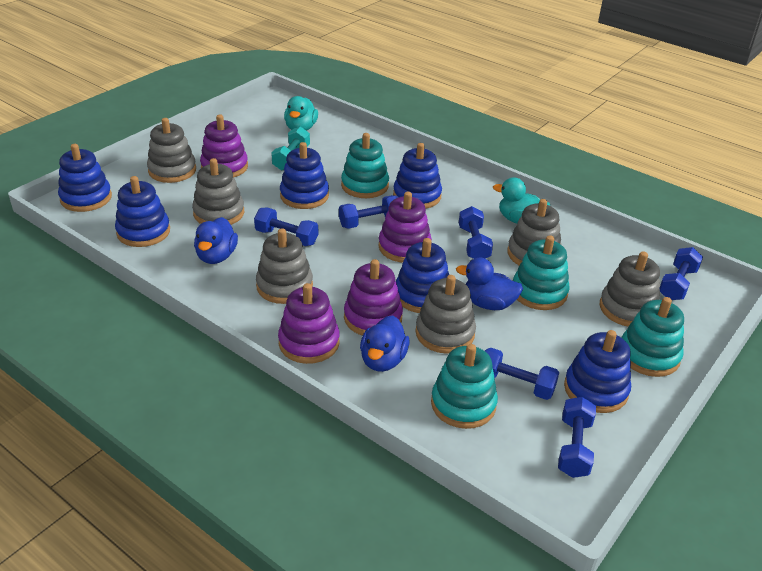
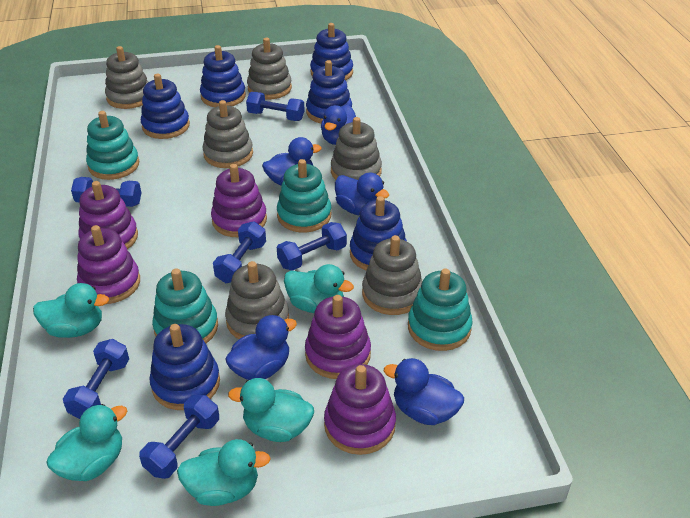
blue duck: 3 -> 5
purple stacking toy: 4 -> 5
turquoise duck: 2 -> 5
turquoise dumbbell: 1 -> 0

